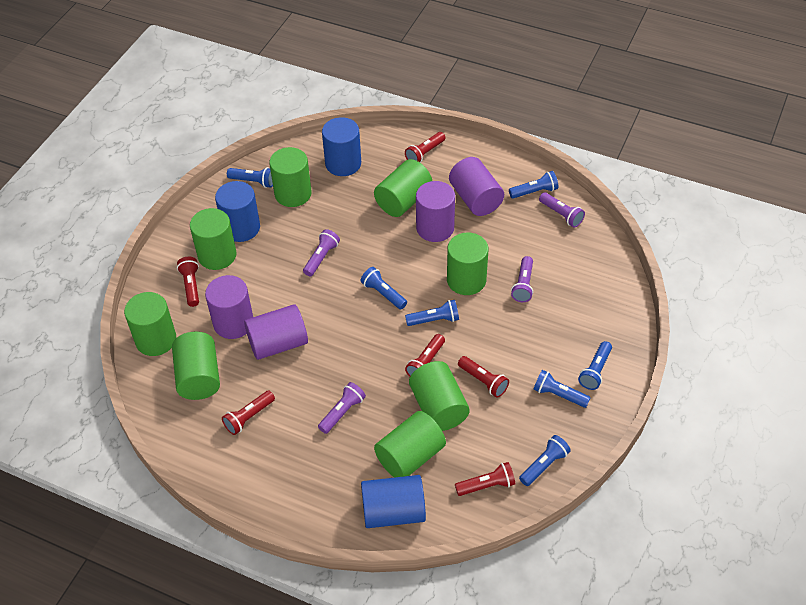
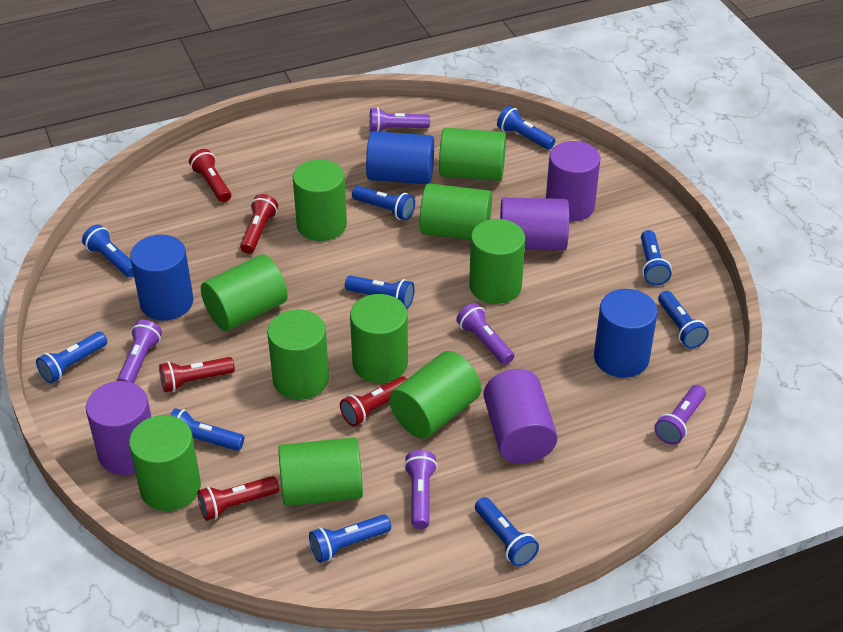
blue flashlight: 7 -> 10
green cylinder: 8 -> 10
purple flashlight: 4 -> 5
red flashlight: 6 -> 5

